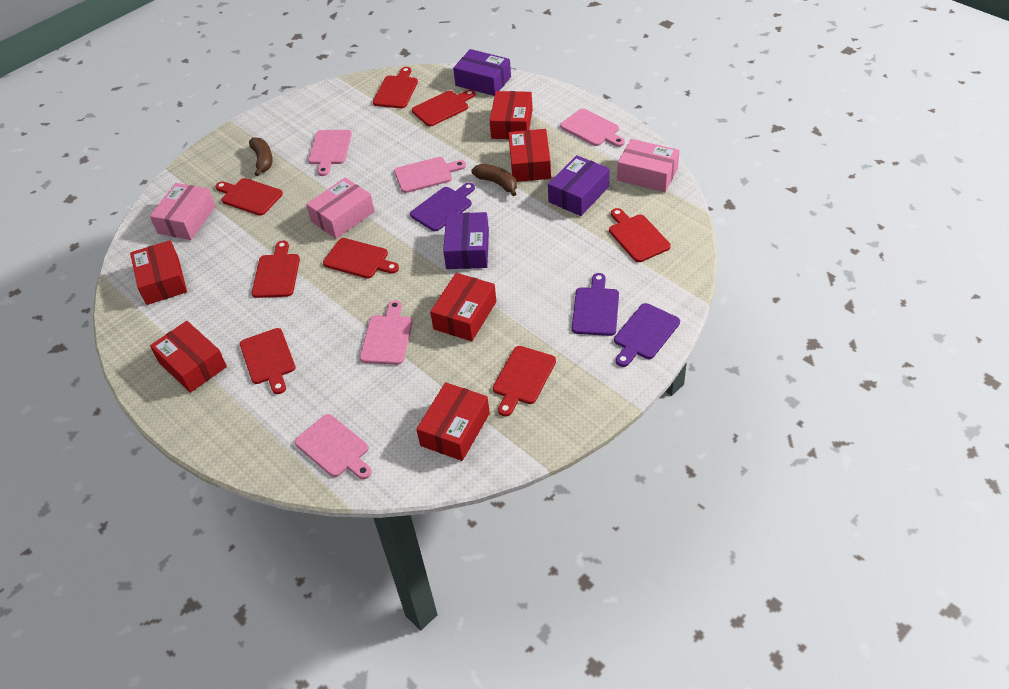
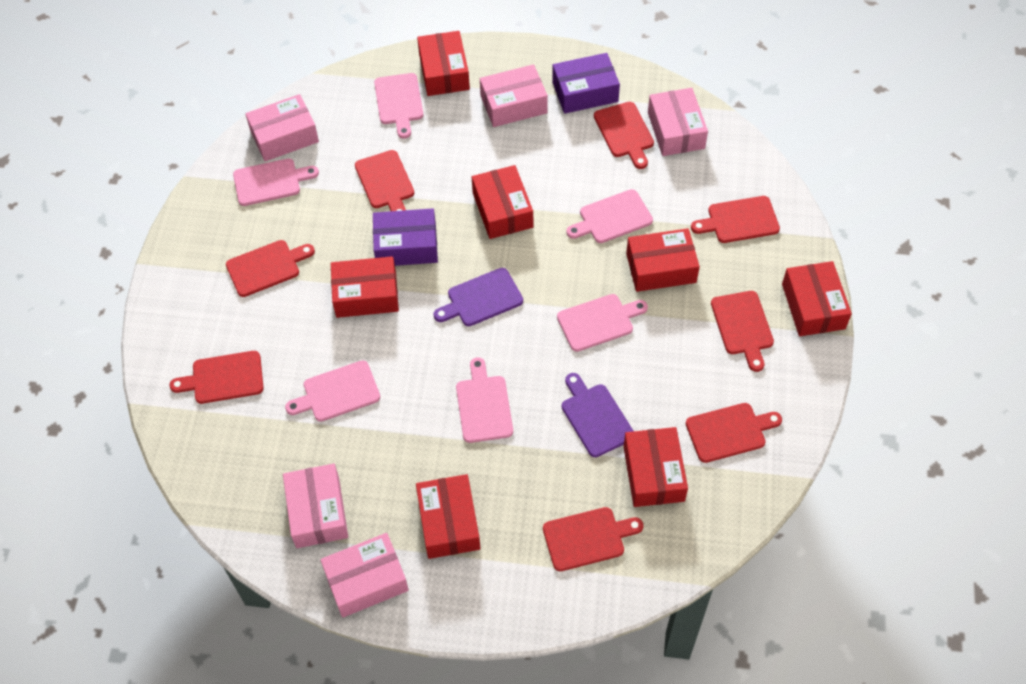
brown banana: 2 -> 0
pink box: 3 -> 5
pink cutting board: 5 -> 6
purple box: 3 -> 2
purple cutting board: 3 -> 2
red box: 6 -> 7

